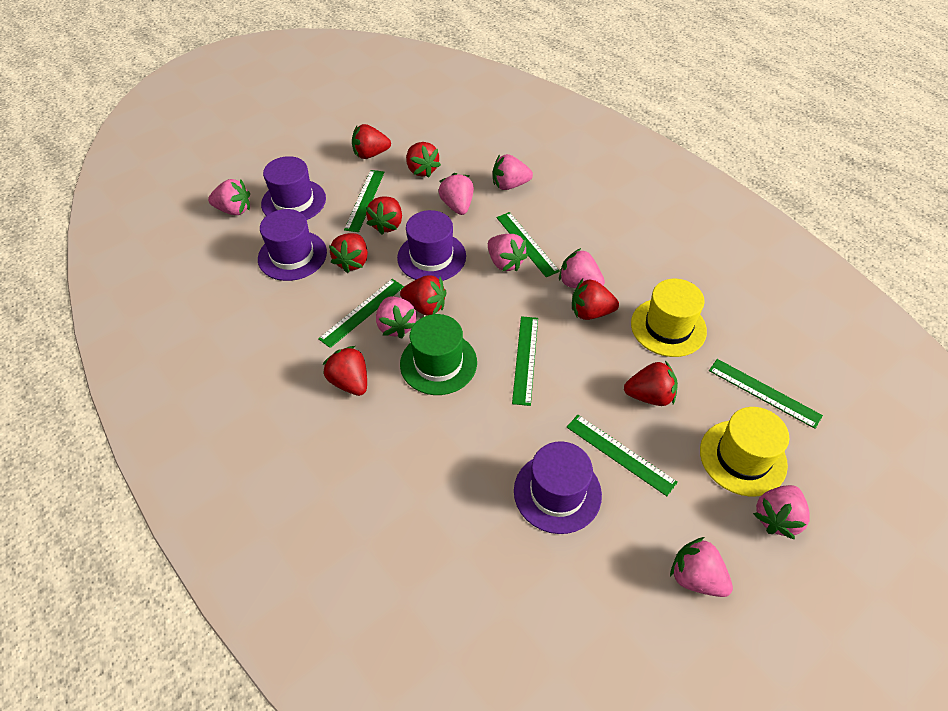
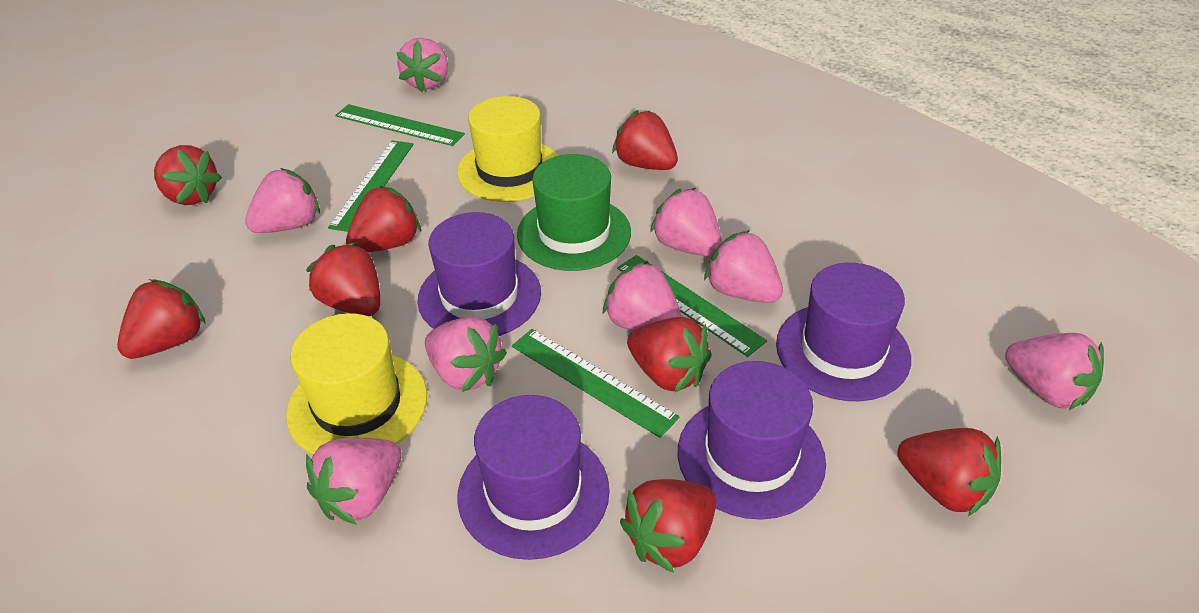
green ruler: 6 -> 4

